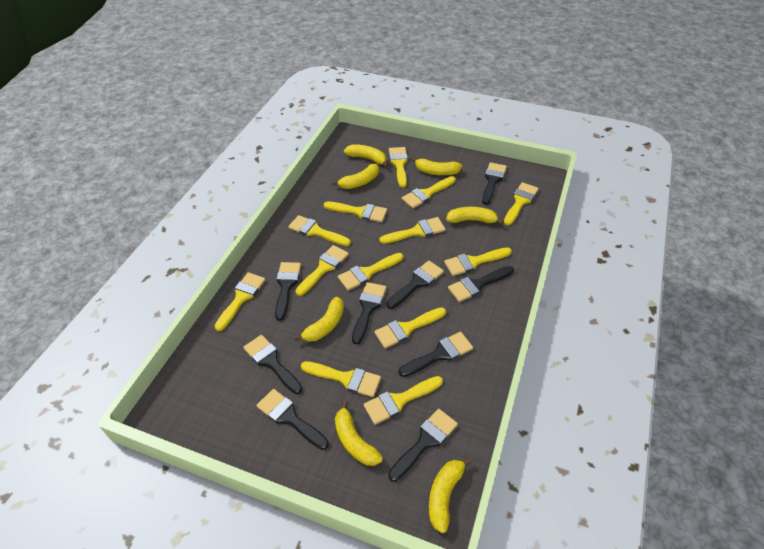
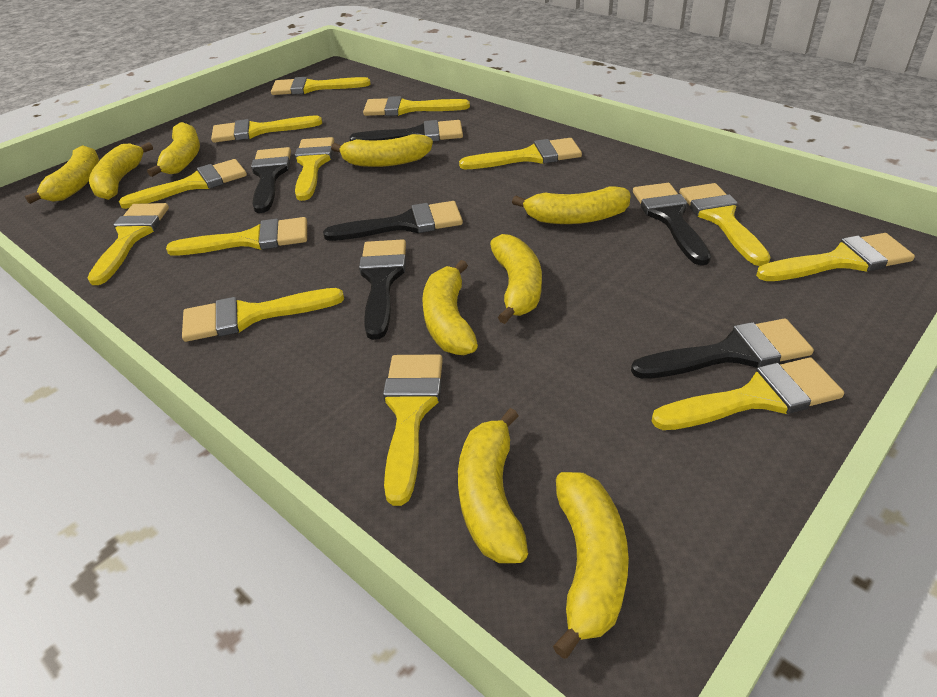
black brush: 9 -> 6
yellow banana: 7 -> 9

